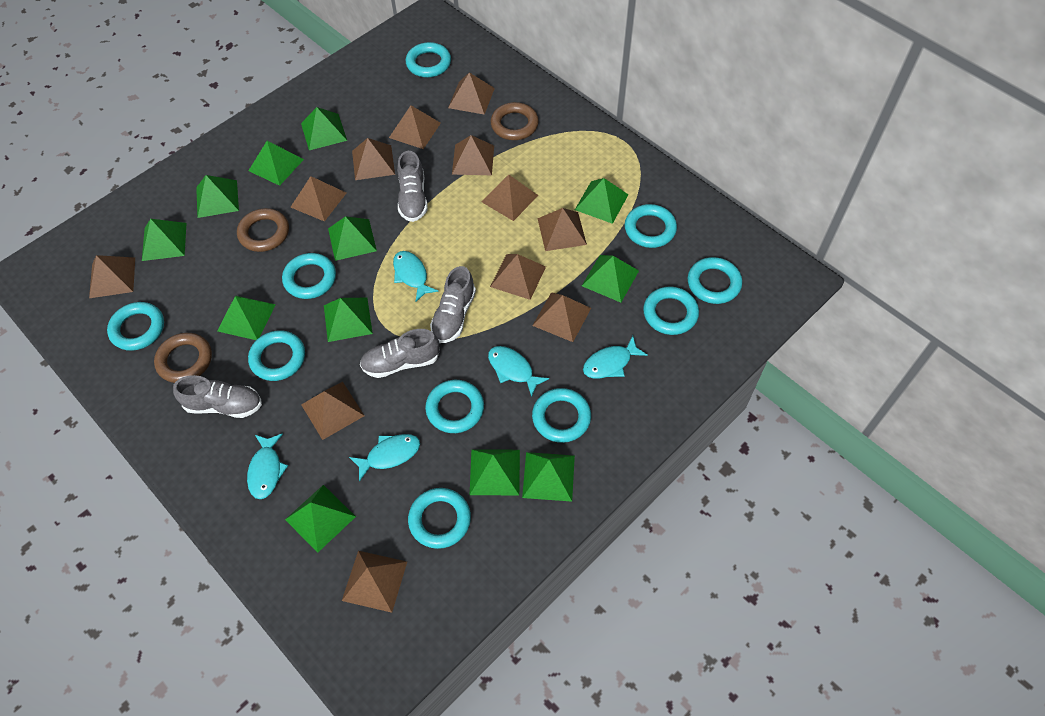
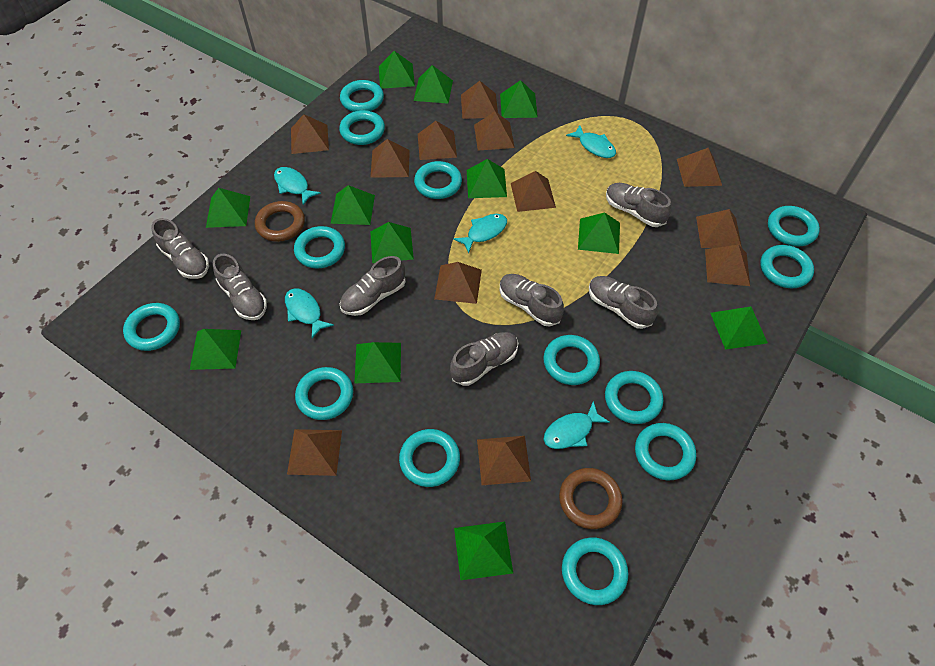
brown ring: 3 -> 2
grey shoe: 4 -> 7
turquoise ring: 10 -> 13

